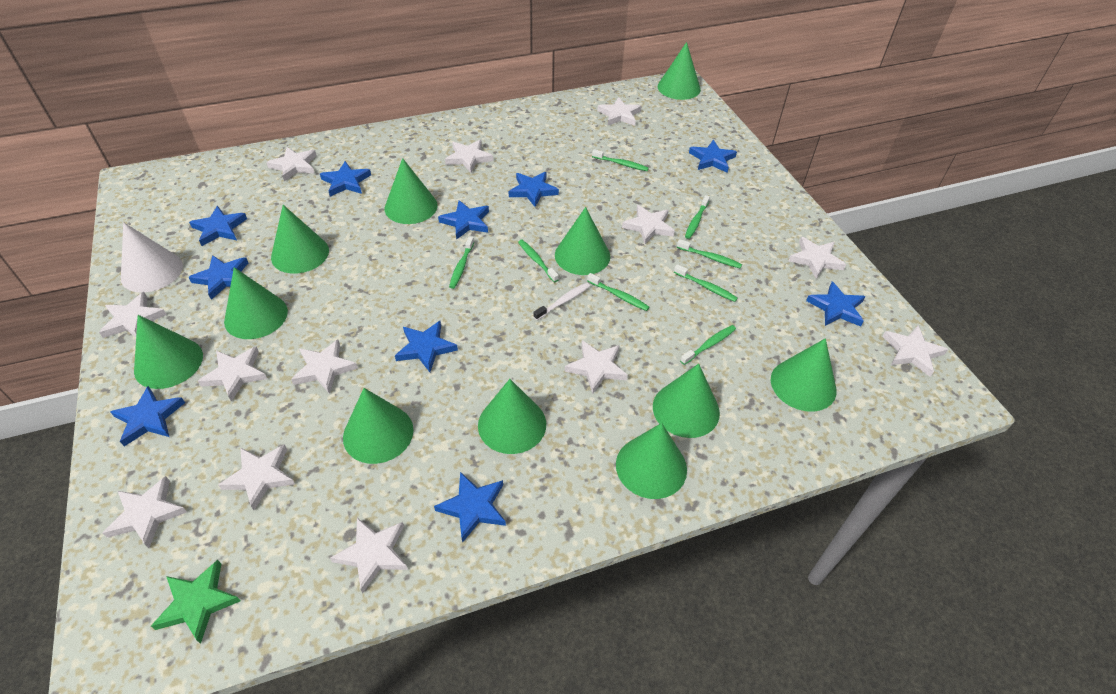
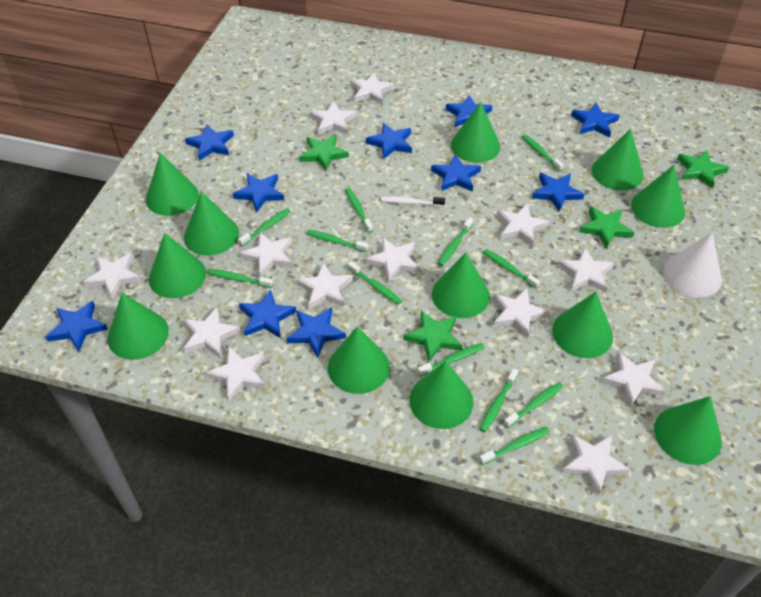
green cone: 11 -> 12
green star: 1 -> 4
green toothbrush: 8 -> 12

